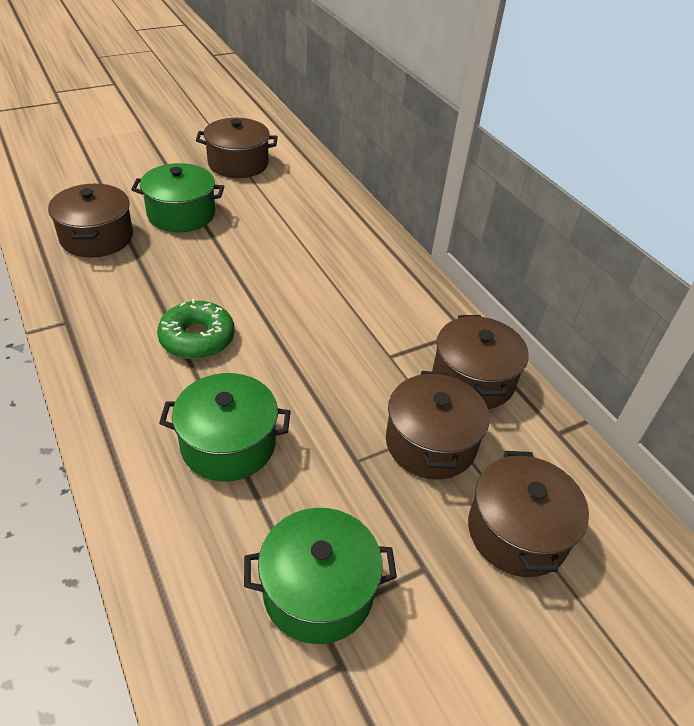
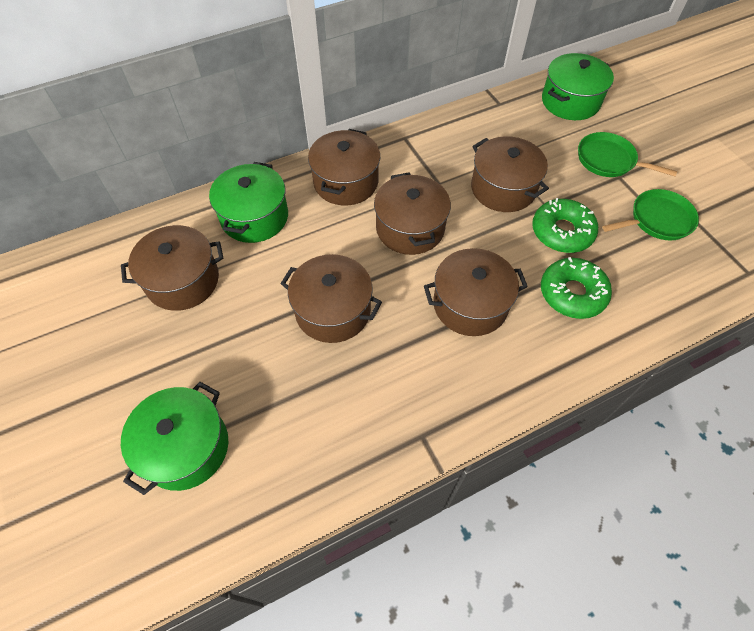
brown pot: 5 -> 6
green donut: 1 -> 2
green pan: 0 -> 2

